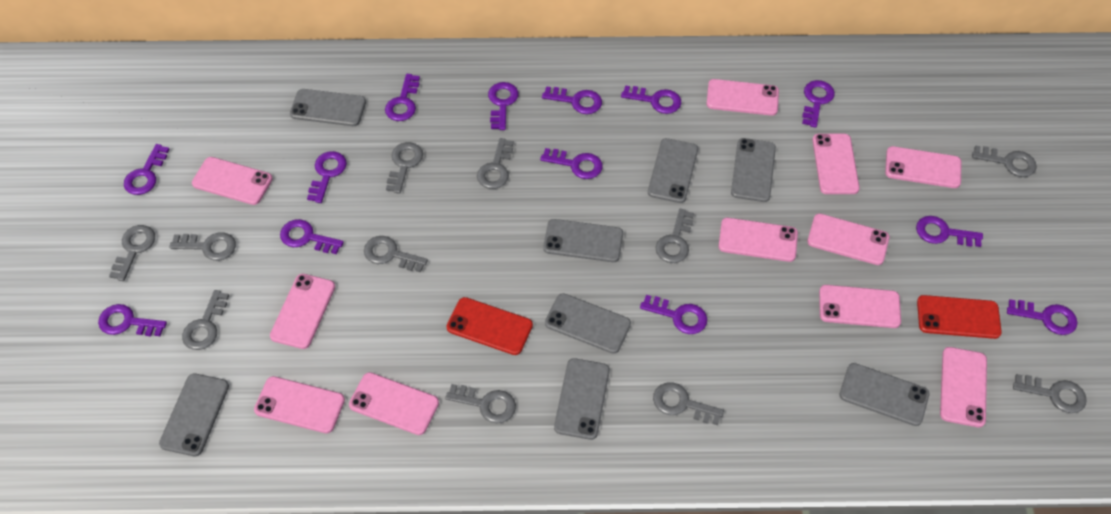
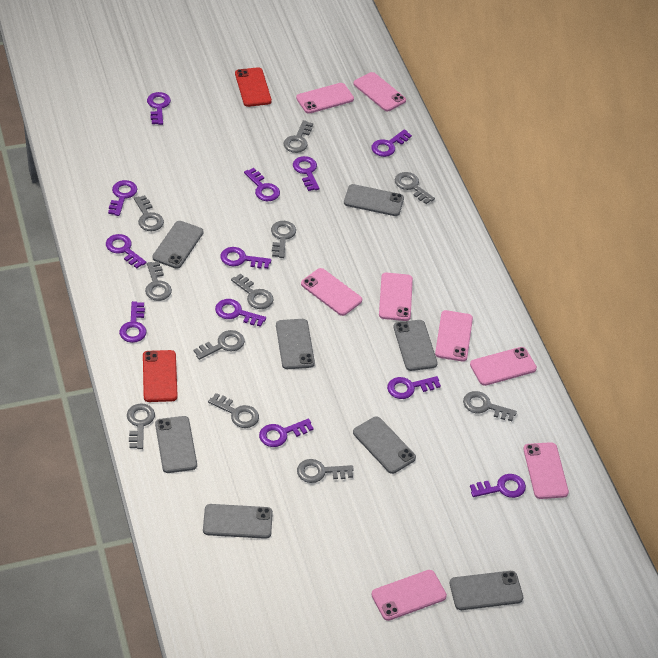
pink phone: 11 -> 8
purple key: 13 -> 12

